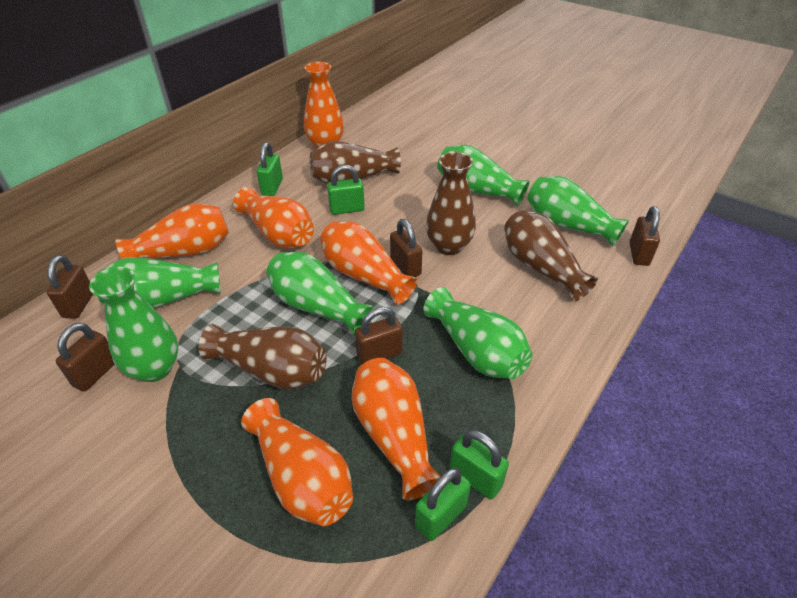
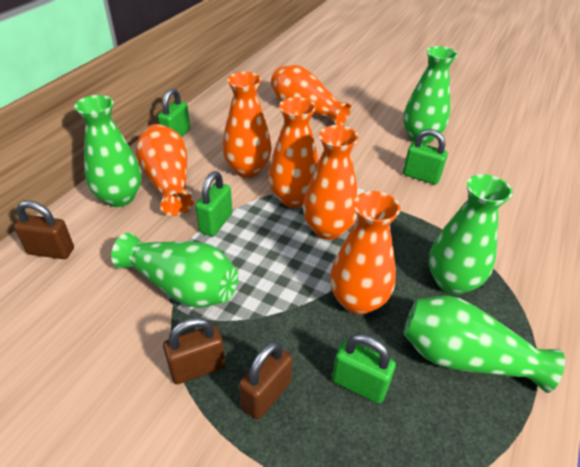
brown padlock: 5 -> 3
brown vase: 4 -> 0
green vase: 6 -> 5

